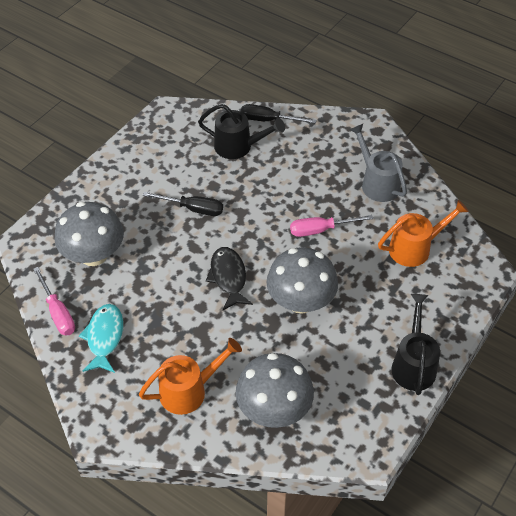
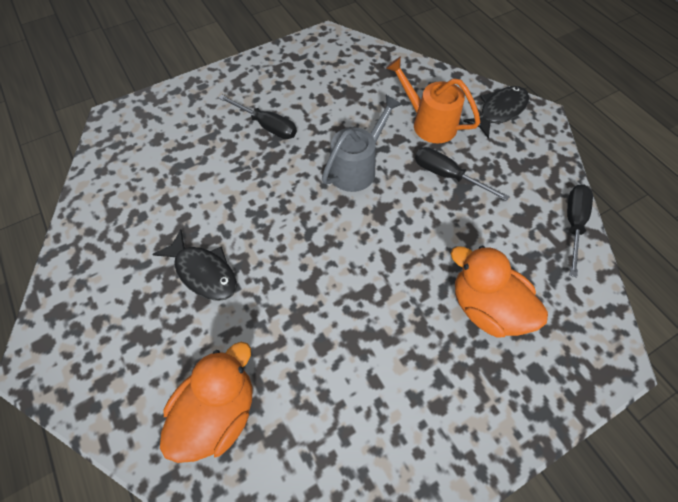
black fish: 1 -> 2
black screwdriver: 2 -> 3
black watering can: 2 -> 0
grey mushroom: 3 -> 0
orange duck: 0 -> 2
orange watering can: 2 -> 1
pink screwdriver: 2 -> 0
turquoise fish: 1 -> 0

